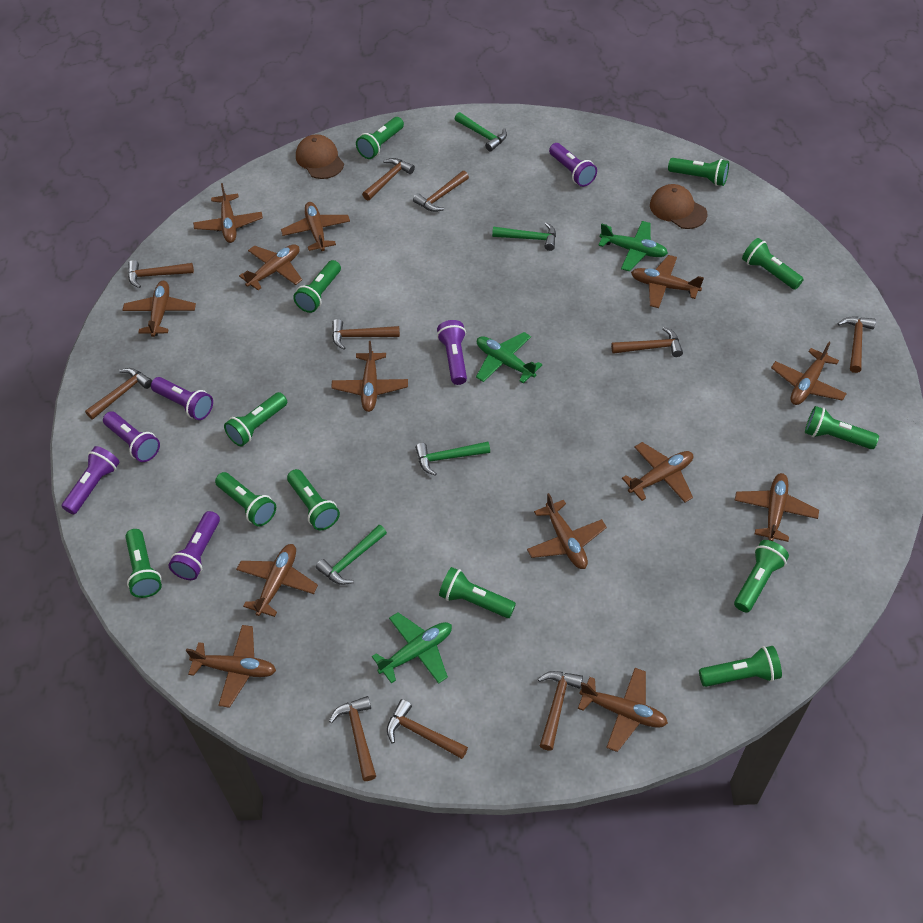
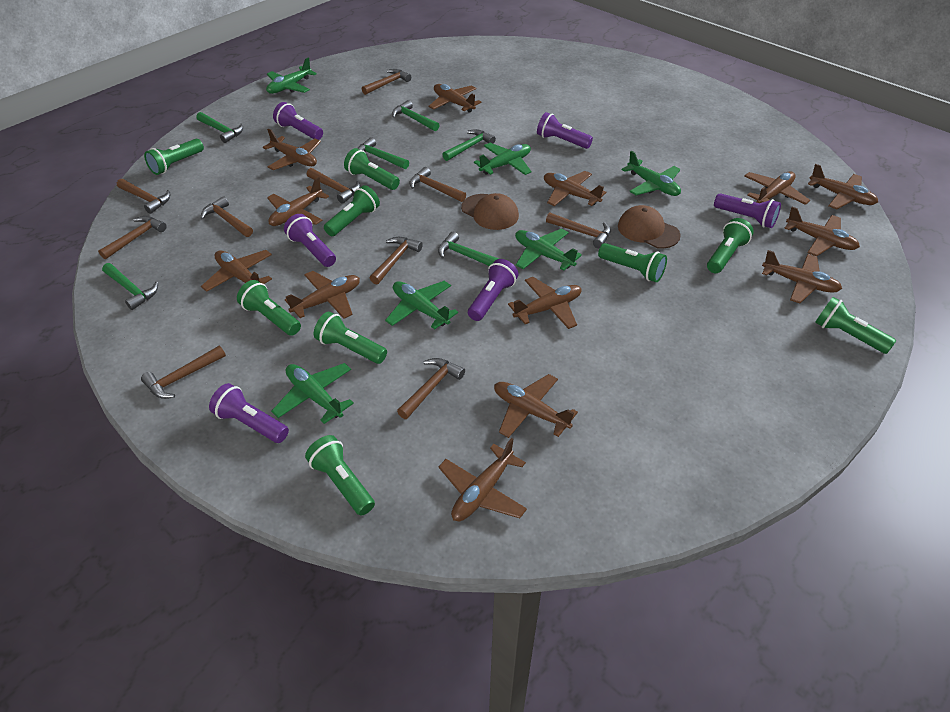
green flashlight: 12 -> 9
green hammer: 4 -> 6
green plane: 3 -> 6

